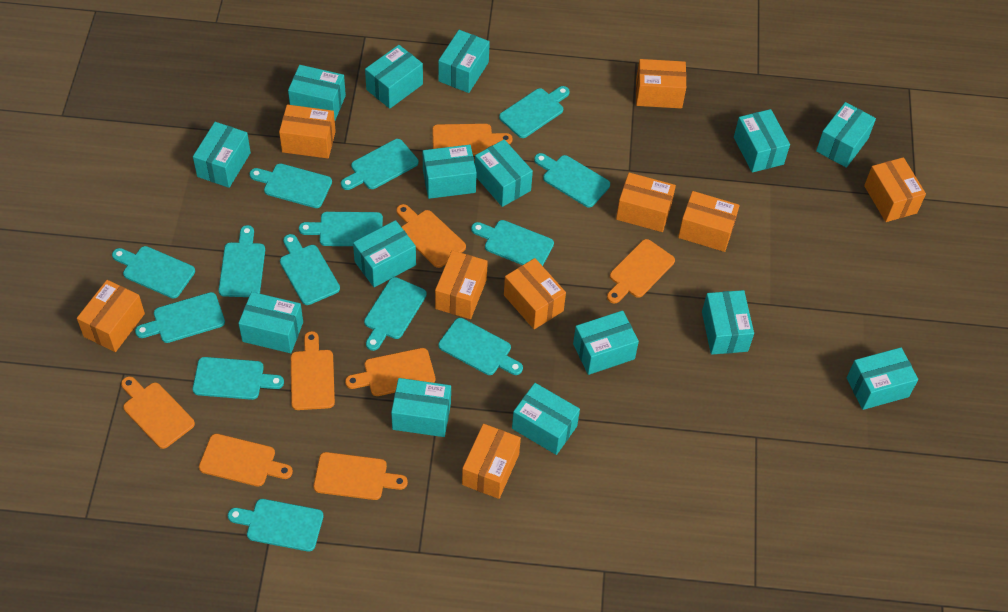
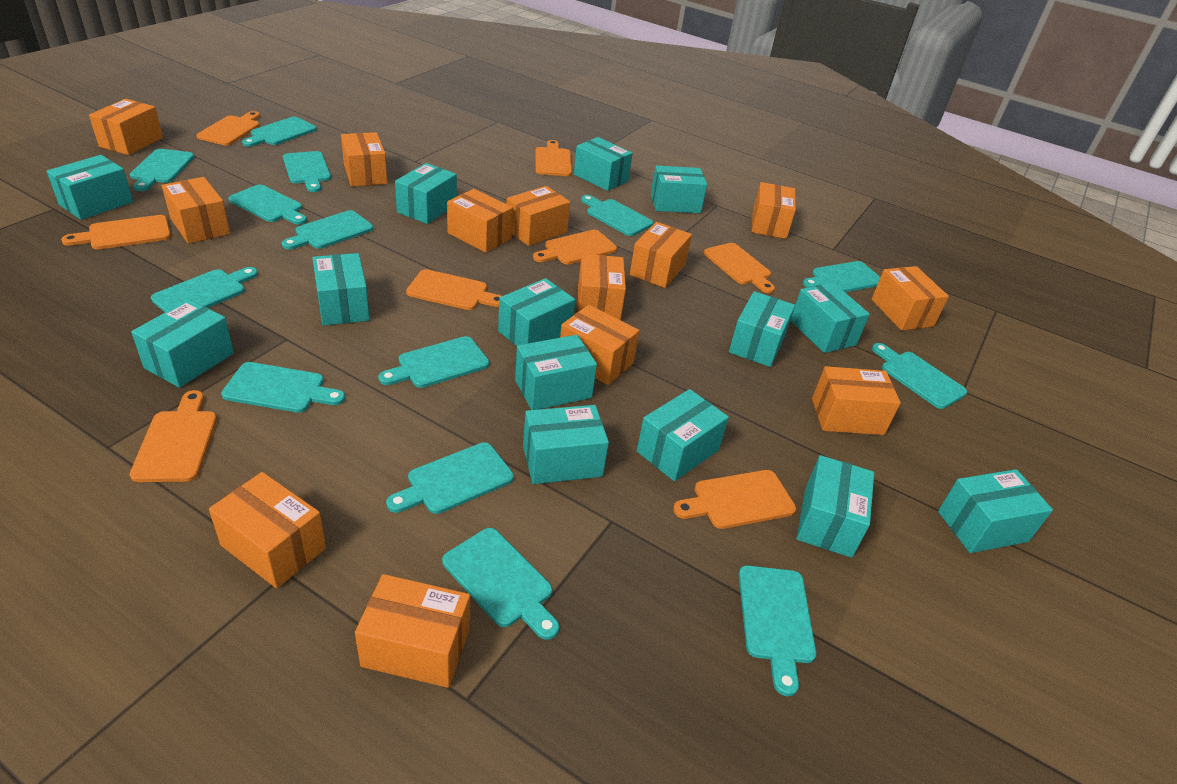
orange box: 9 -> 13
turquoise box: 15 -> 14

